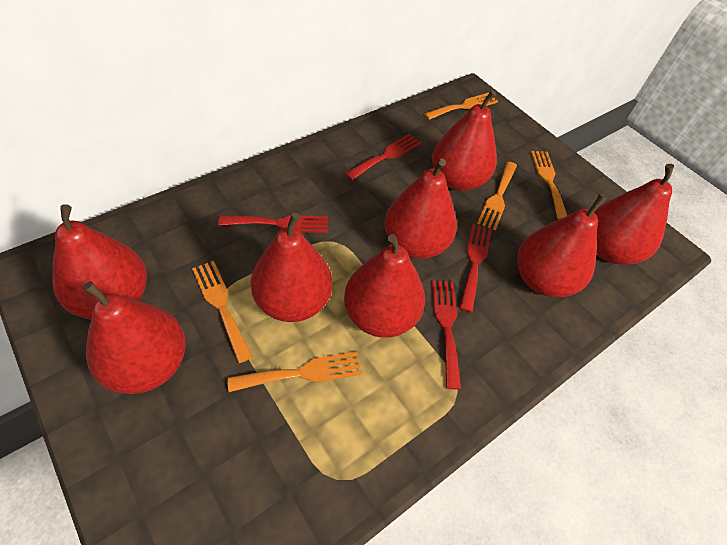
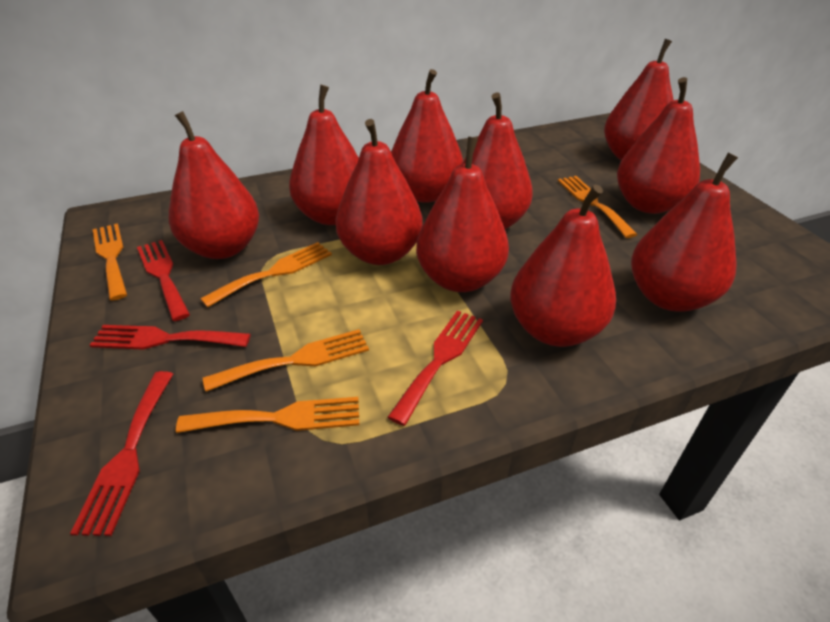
red pear: 8 -> 10

